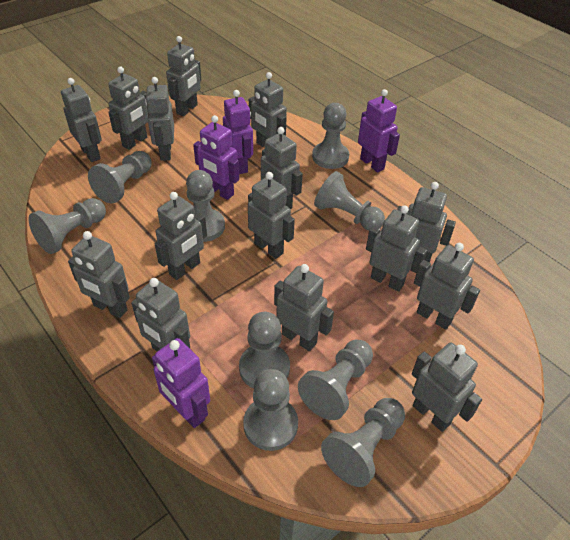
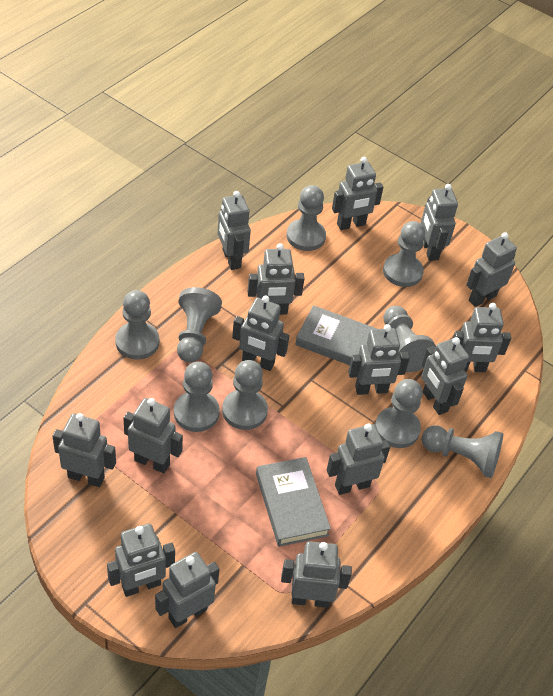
grey book: 0 -> 2
purple robot: 4 -> 0

